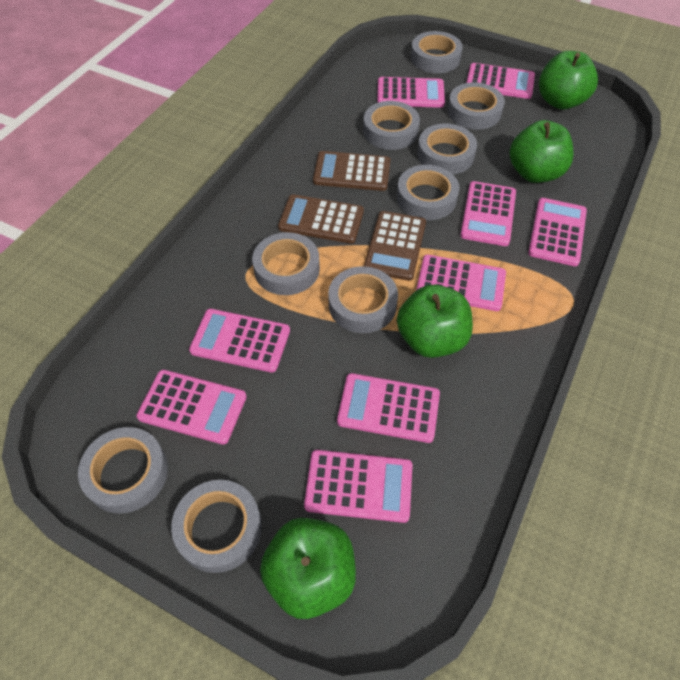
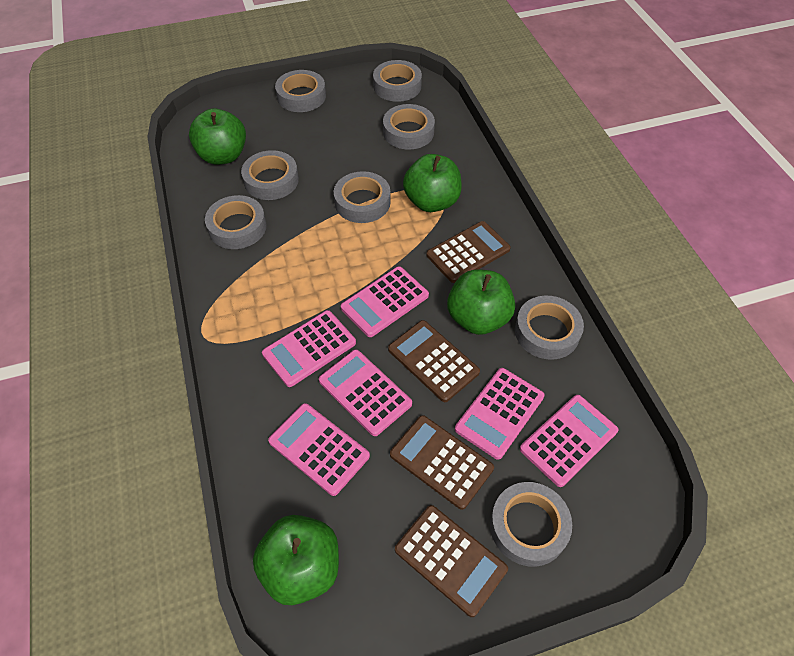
brown calculator: 3 -> 4
grey tape: 9 -> 8
pink calculator: 9 -> 6

